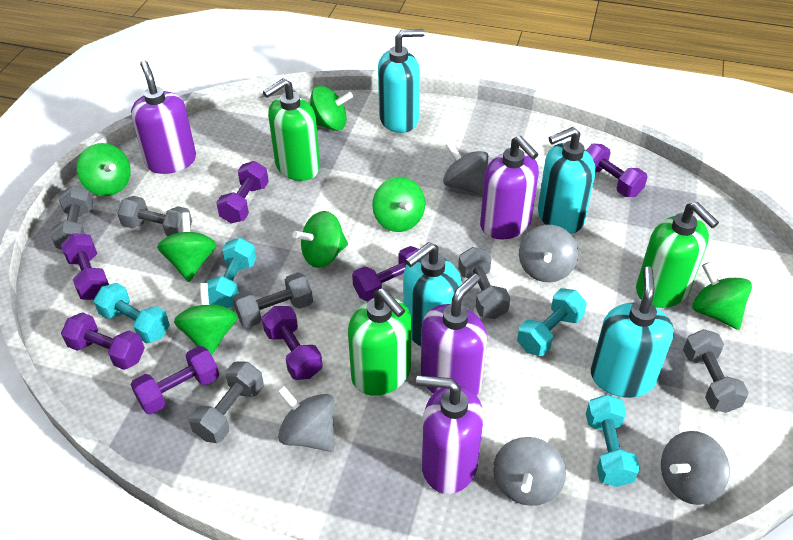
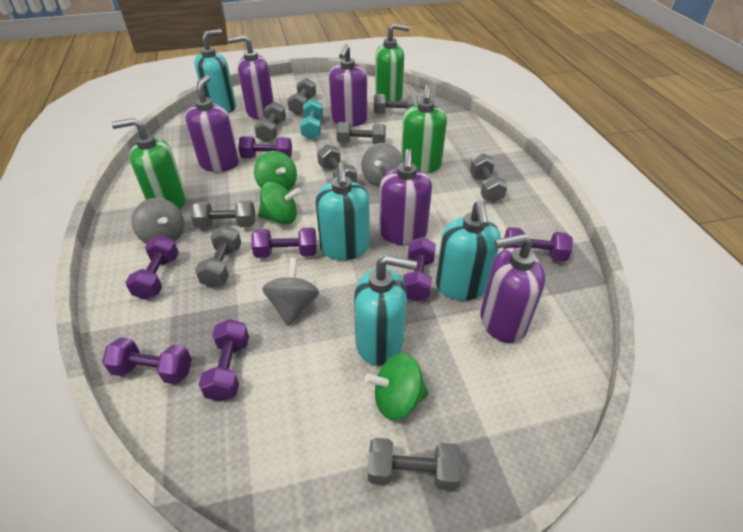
green spinning top: 7 -> 3
grey dumbbell: 6 -> 9
grey spinning top: 5 -> 3
purple soap dispenser: 4 -> 5
turquoise dumbbell: 4 -> 1

